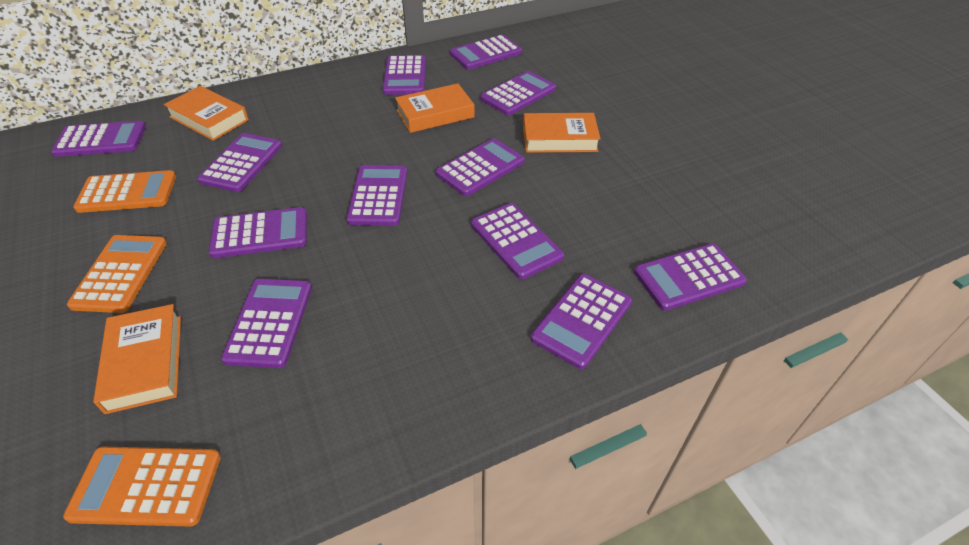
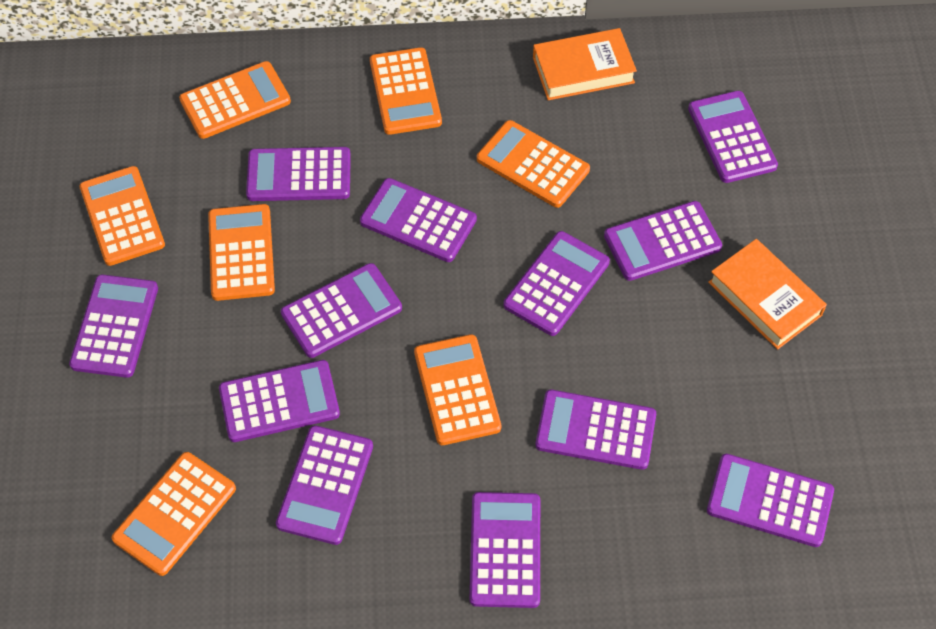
orange book: 4 -> 2
orange calculator: 3 -> 7

